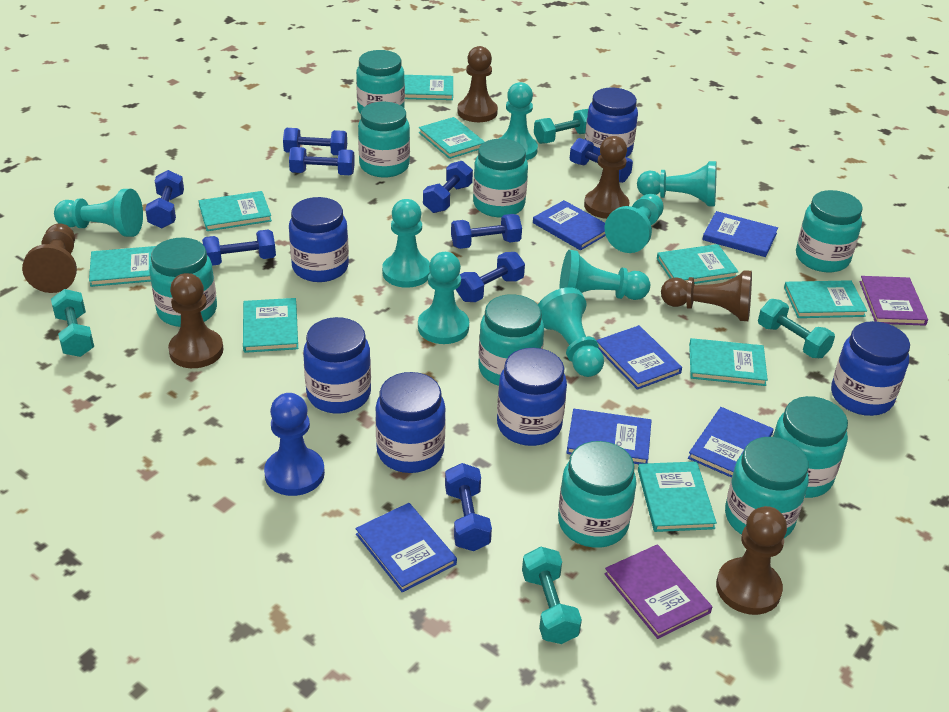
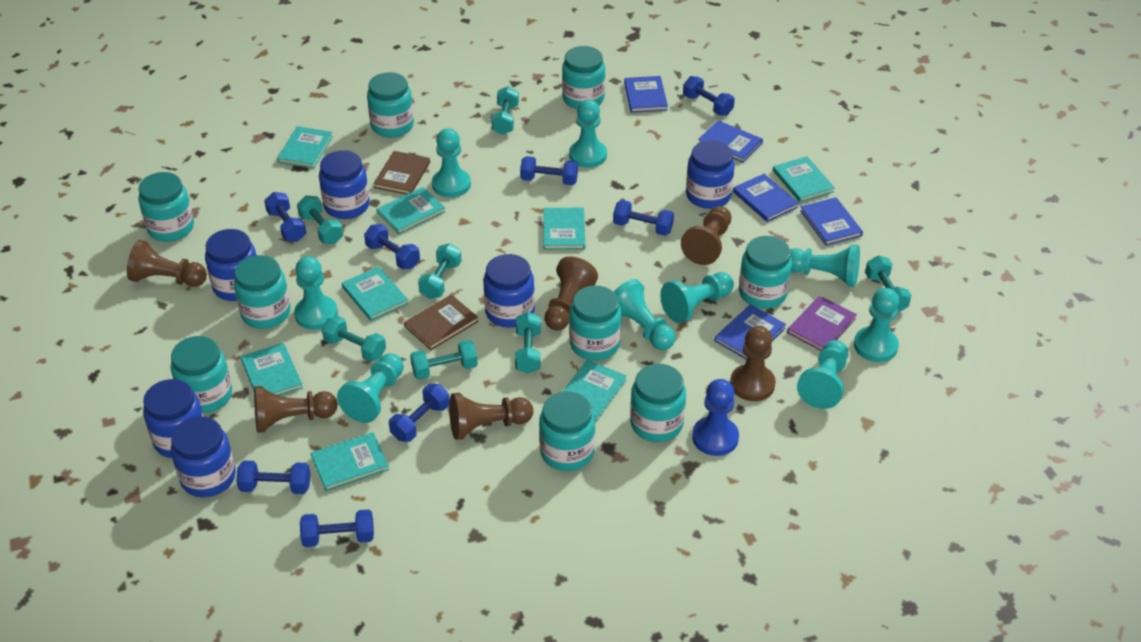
blue book: 6 -> 5
blue dumbbell: 9 -> 8
brown book: 0 -> 2
purple book: 2 -> 1
turquoise book: 9 -> 8
turquoise dumbbell: 4 -> 7
turquoise pawn: 8 -> 9

